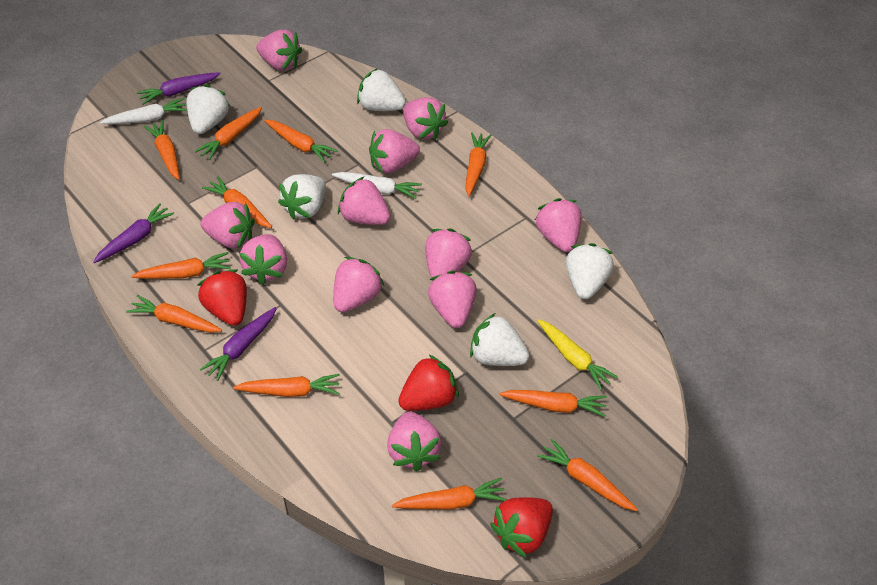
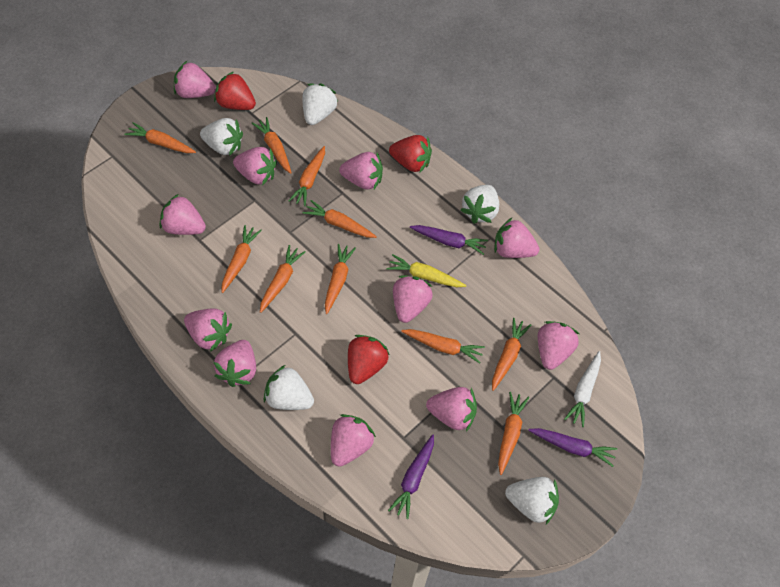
orange carrot: 11 -> 10
white carrot: 2 -> 1

